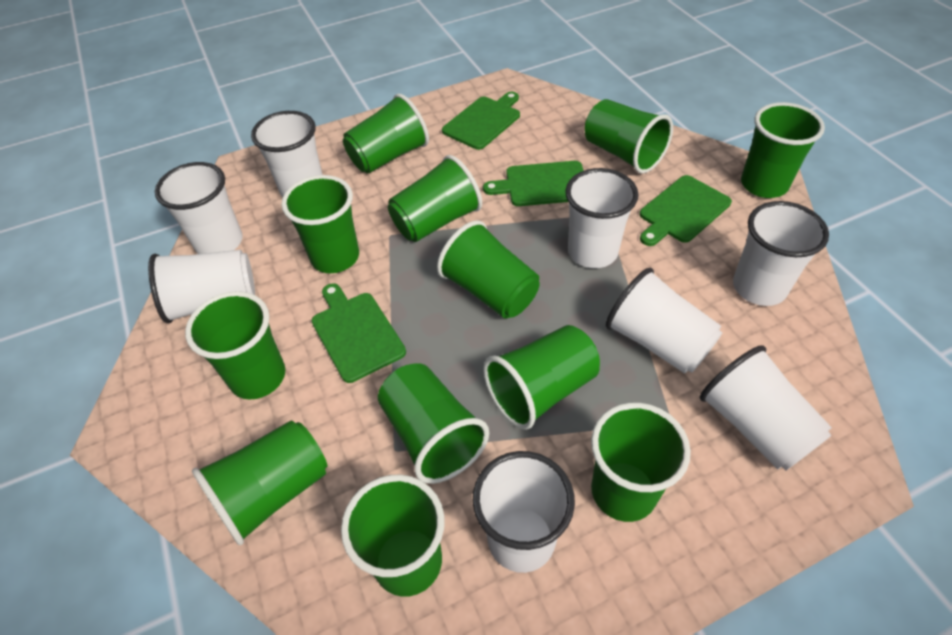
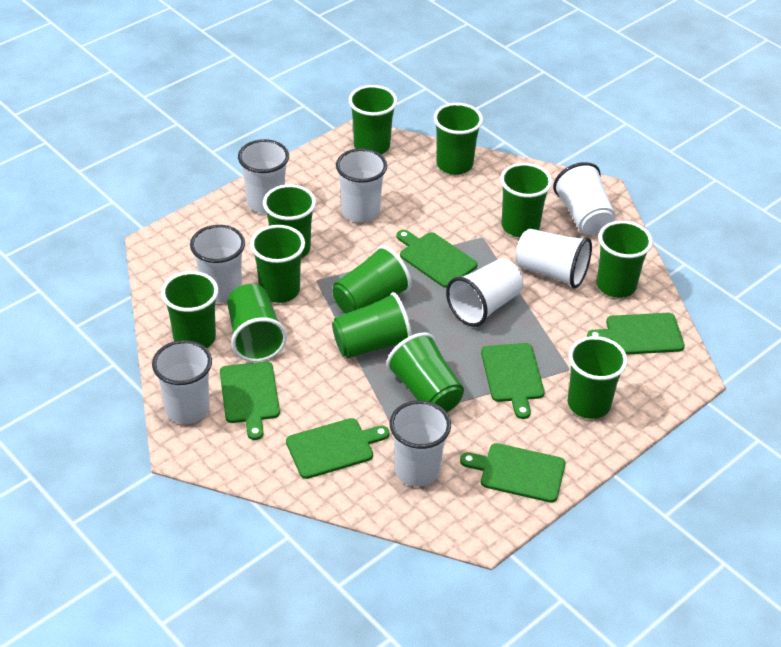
green cutting board: 4 -> 6

